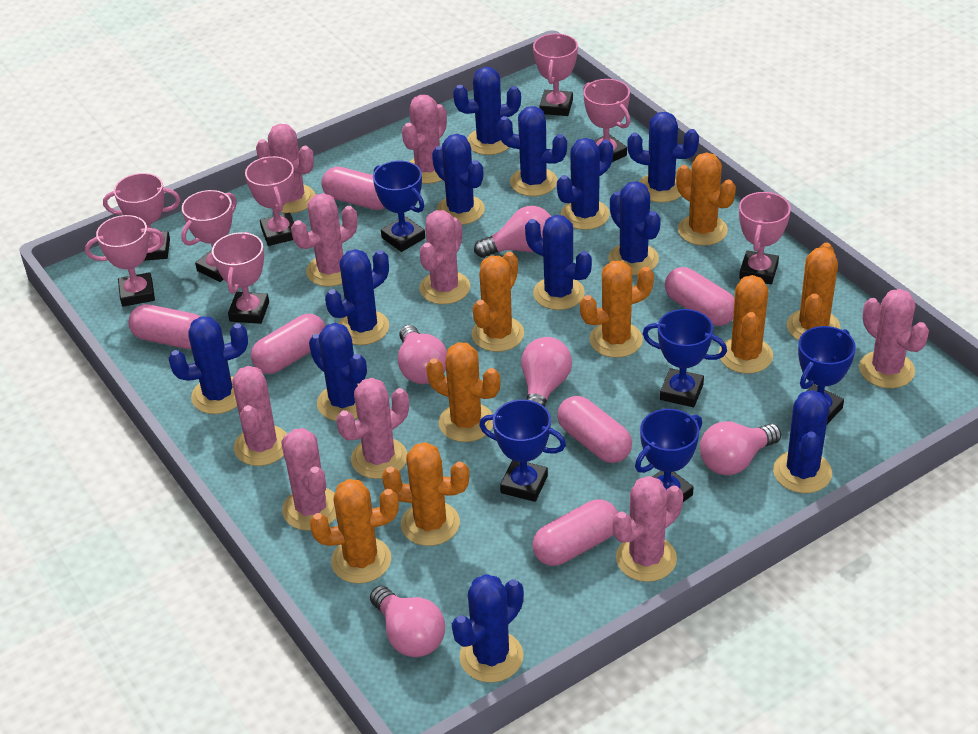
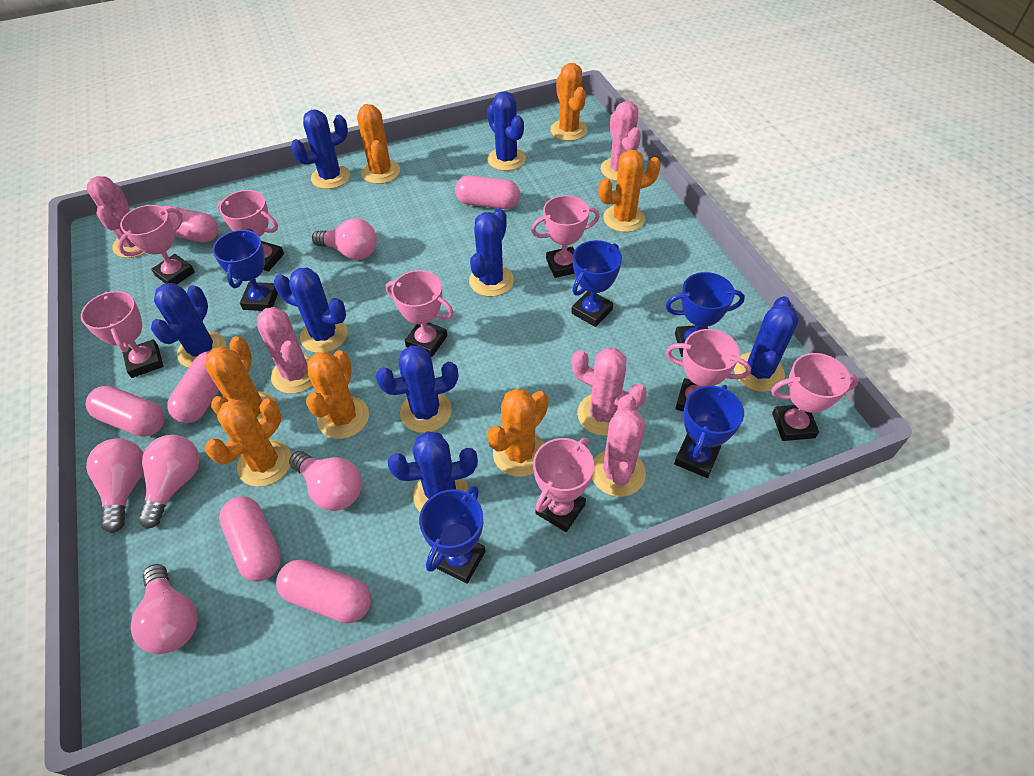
blue cactus: 12 -> 8
orange cactus: 8 -> 7
pink cactus: 9 -> 5

